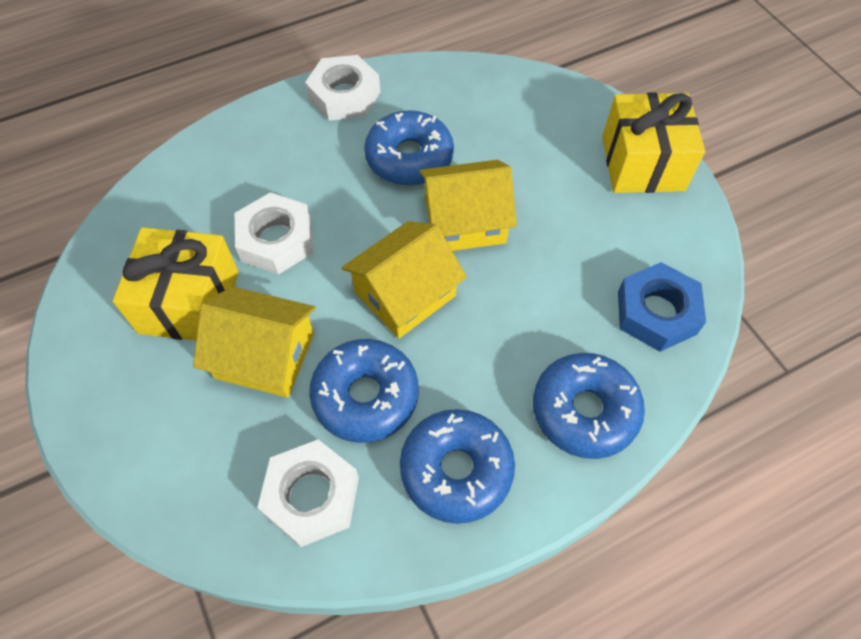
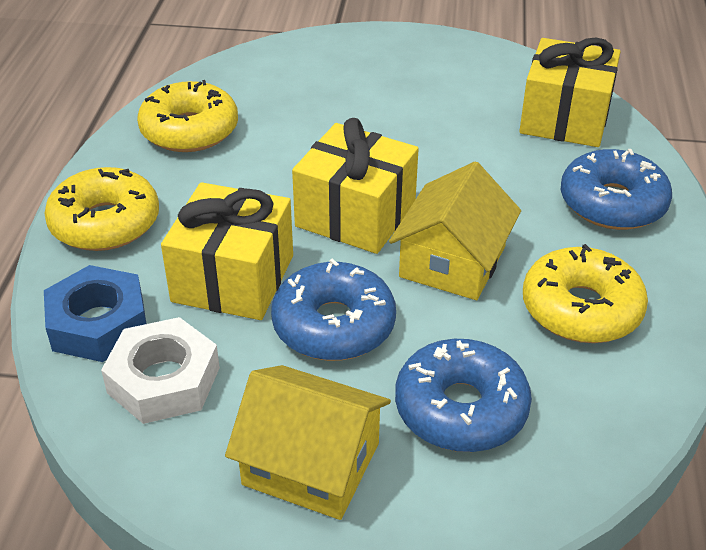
blue donut: 4 -> 3
white nut: 3 -> 1
yellow donut: 0 -> 3
yellow gift: 2 -> 3
yellow house: 3 -> 2

